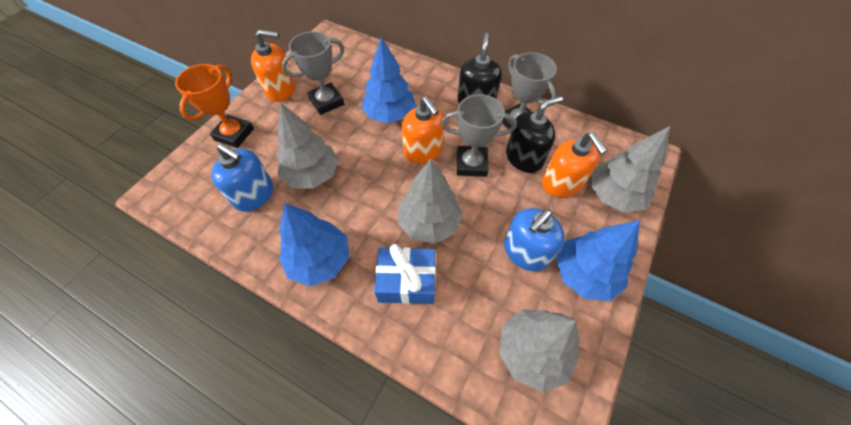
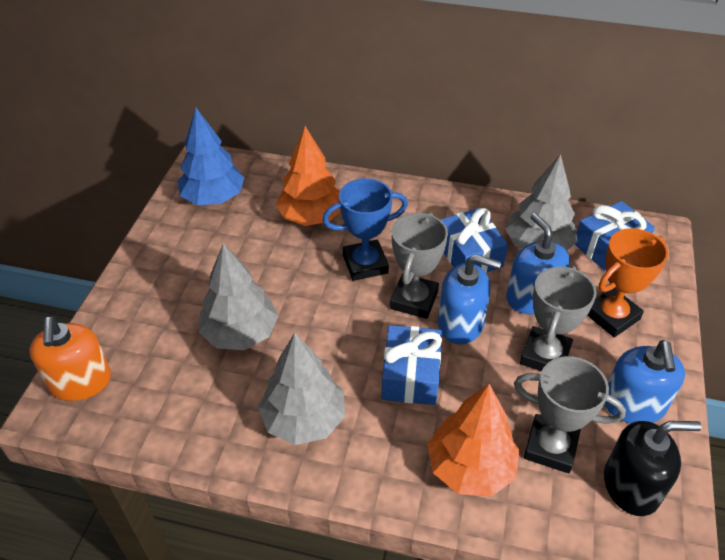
black soap dispenser: 2 -> 1
blue gift: 1 -> 3
blue soap dispenser: 2 -> 3
blue tree: 3 -> 1
blue trophy: 0 -> 1
grey tree: 4 -> 3
orange soap dispenser: 3 -> 1
orange tree: 0 -> 2

